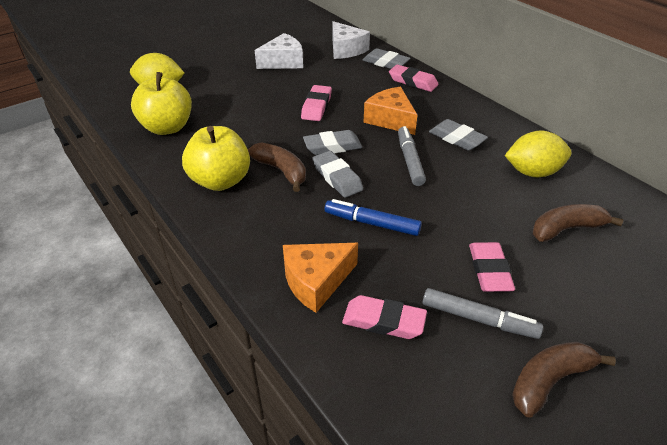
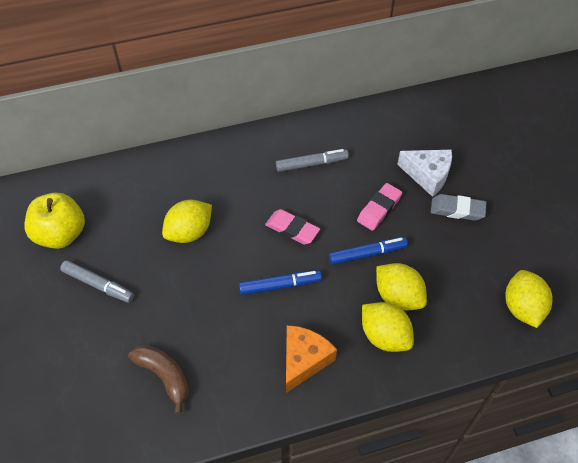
blue marker: 1 -> 2
brown banana: 3 -> 1
grey eraser: 4 -> 1
orange cheese: 2 -> 1
pink eraser: 4 -> 2
white cheese: 2 -> 1
yellow apple: 2 -> 1
yellow lemon: 2 -> 4

